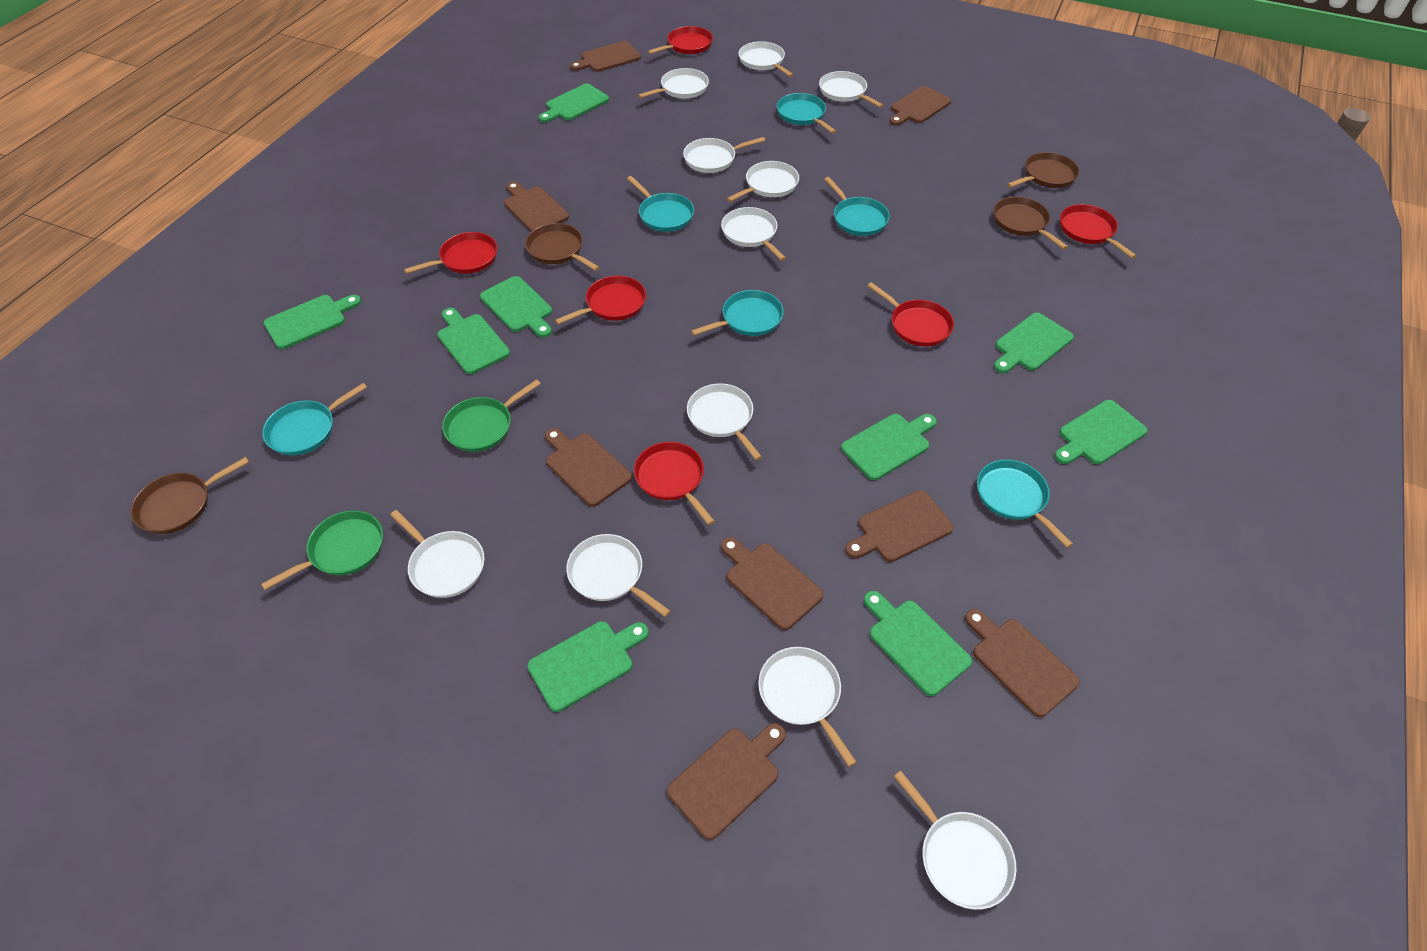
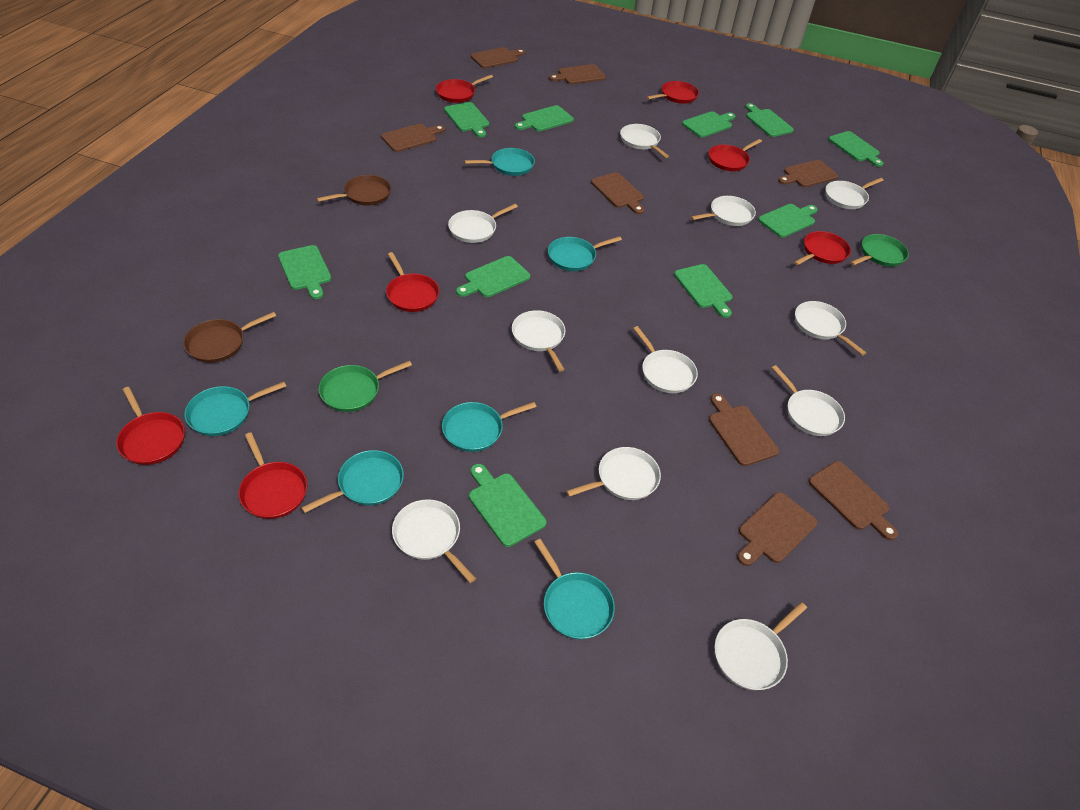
brown pan: 4 -> 2
green cutting board: 9 -> 10
red pan: 6 -> 7

